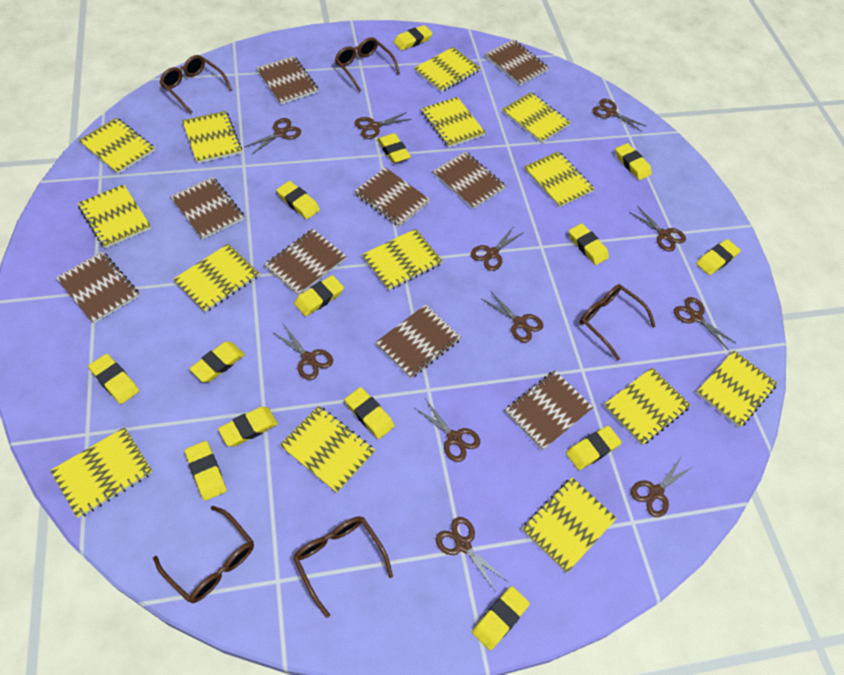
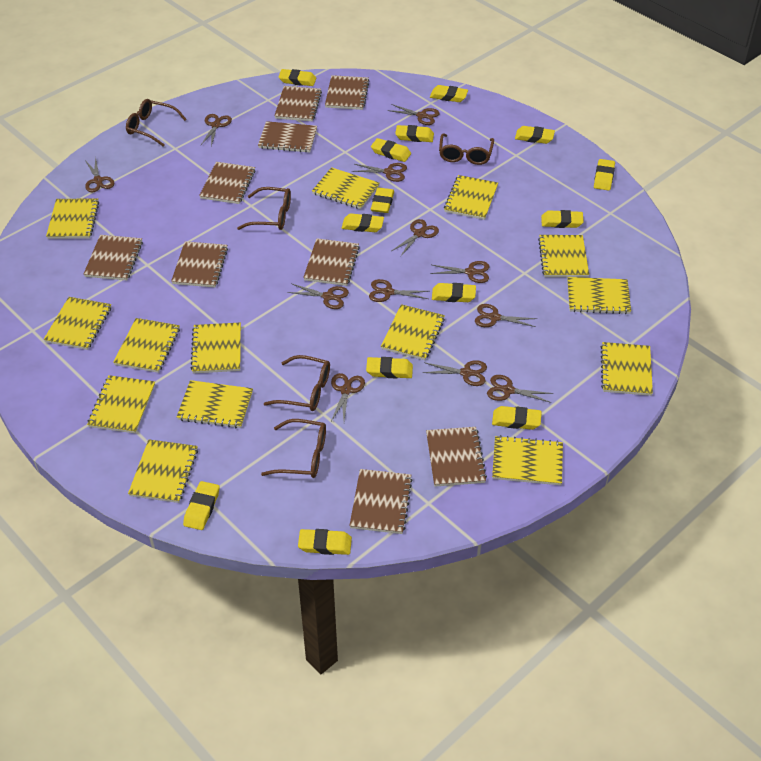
brown scissors: 11 -> 12

